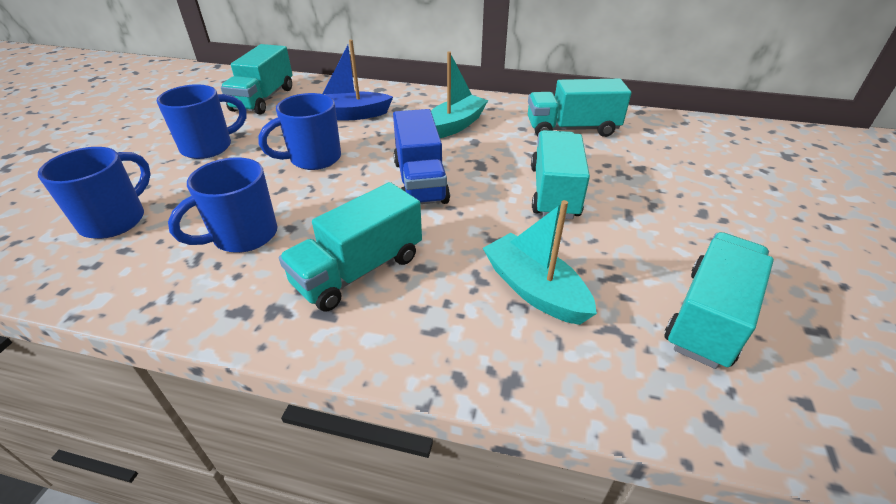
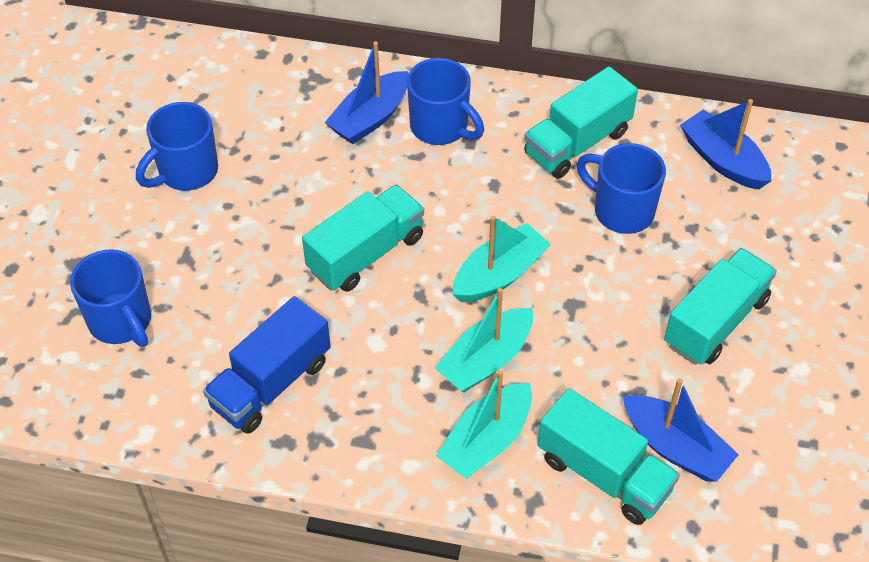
blue boat: 1 -> 3
turquoise boat: 2 -> 3
turquoise truck: 5 -> 4

